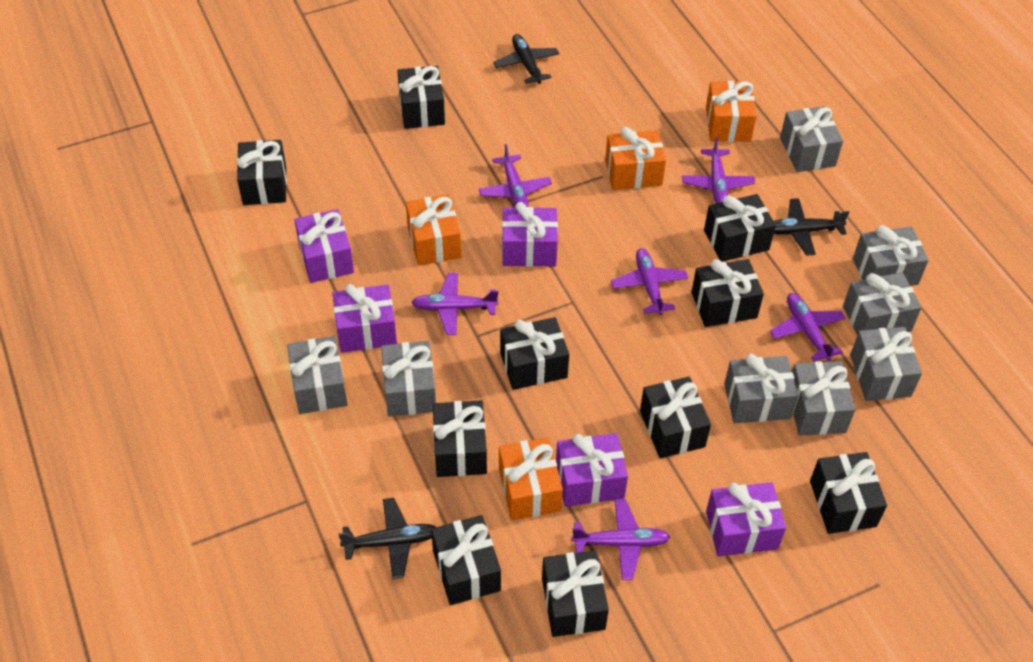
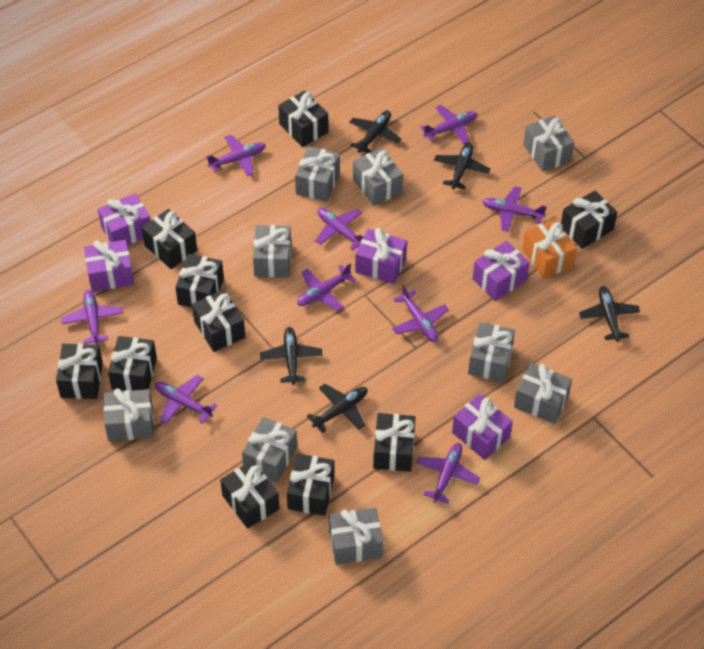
black plane: 3 -> 5
grey gift: 8 -> 9
orange gift: 4 -> 1
purple plane: 6 -> 9

